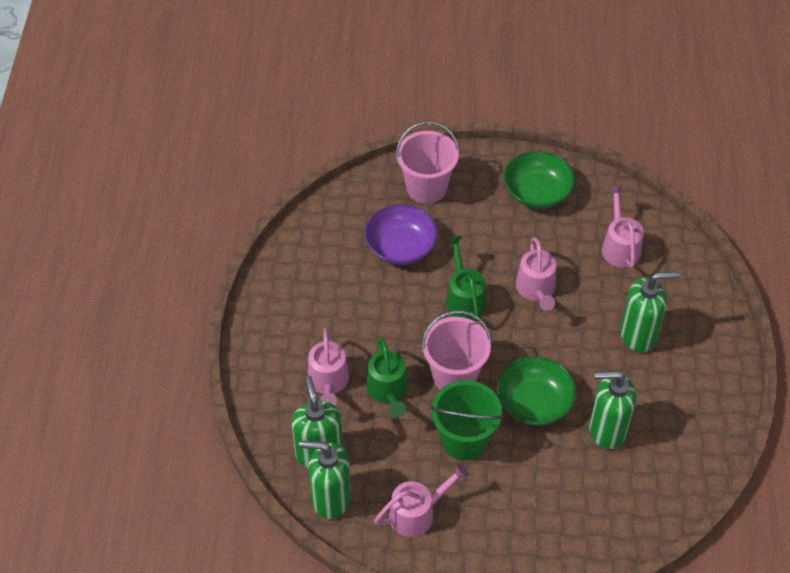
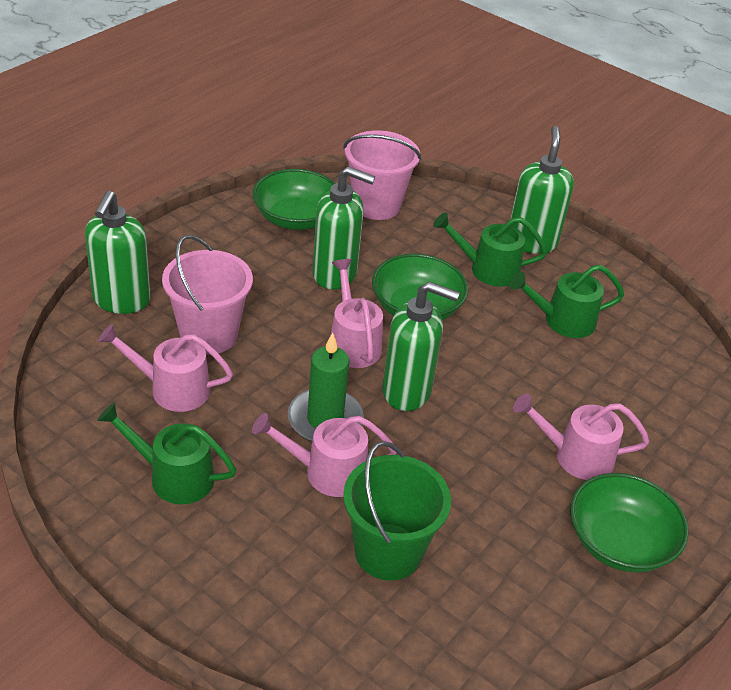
green bowl: 2 -> 3
green candle: 0 -> 1
green watering can: 2 -> 3
purple bowl: 1 -> 0

